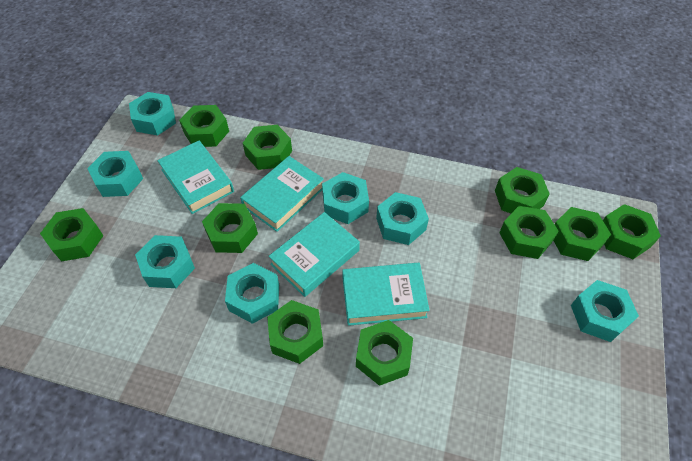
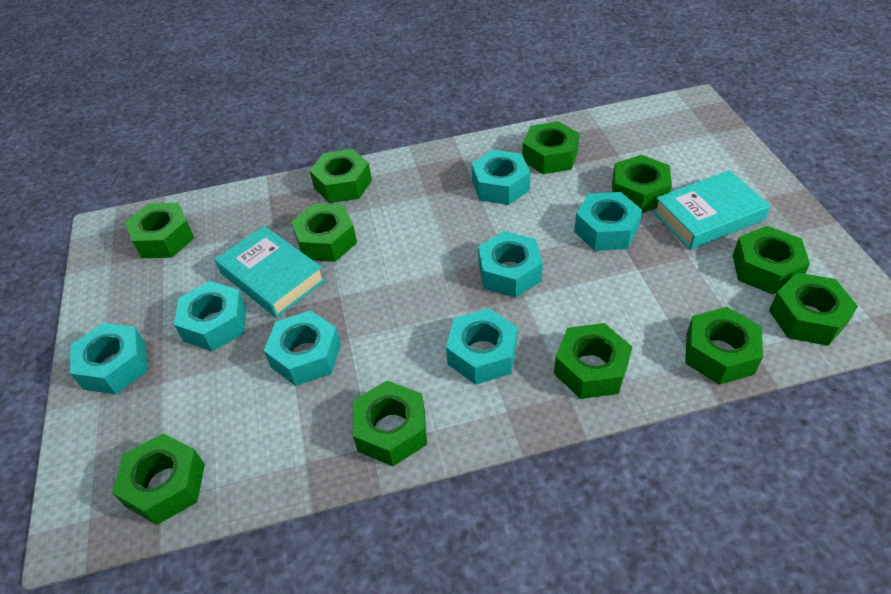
green nut: 10 -> 11
turquoise book: 4 -> 2

